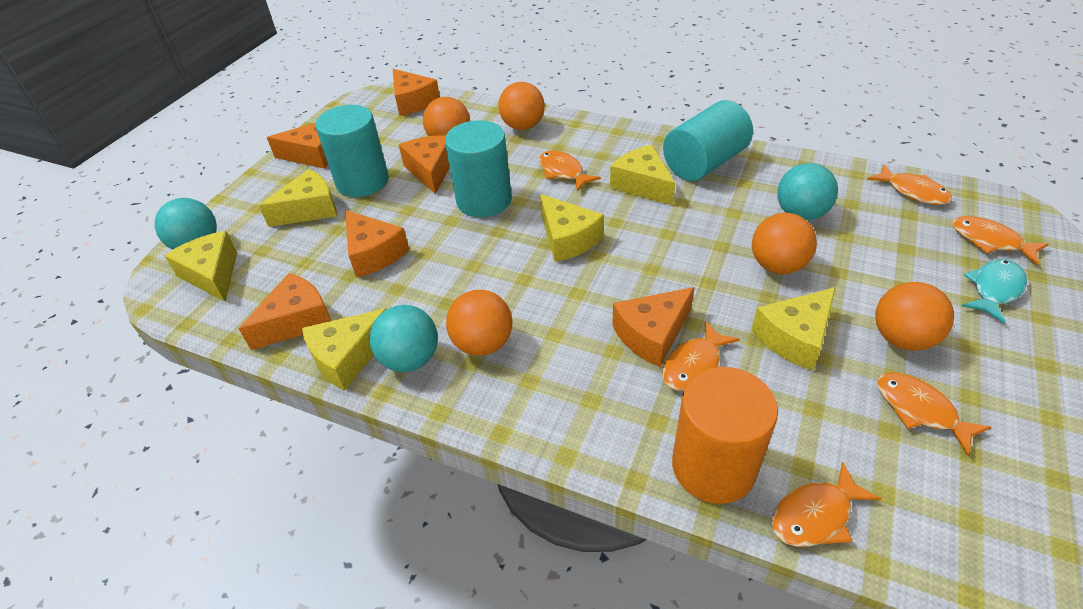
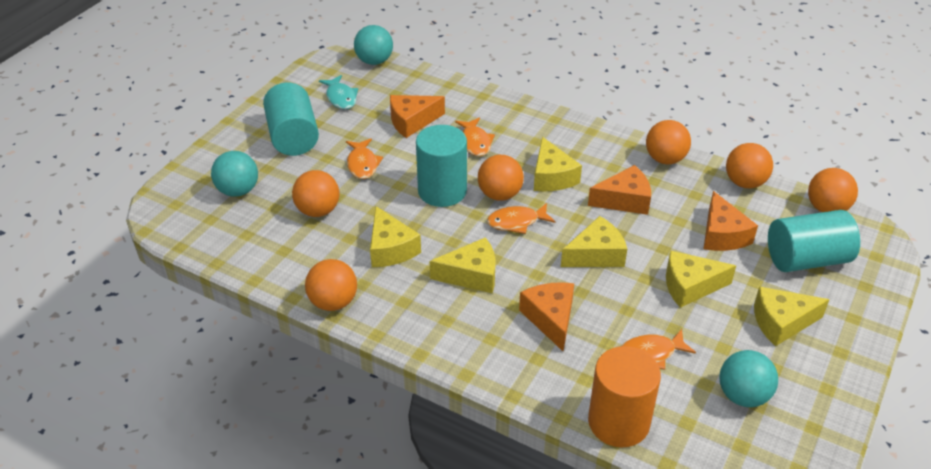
orange ball: 5 -> 6
orange cheese: 6 -> 4
orange fish: 6 -> 4

